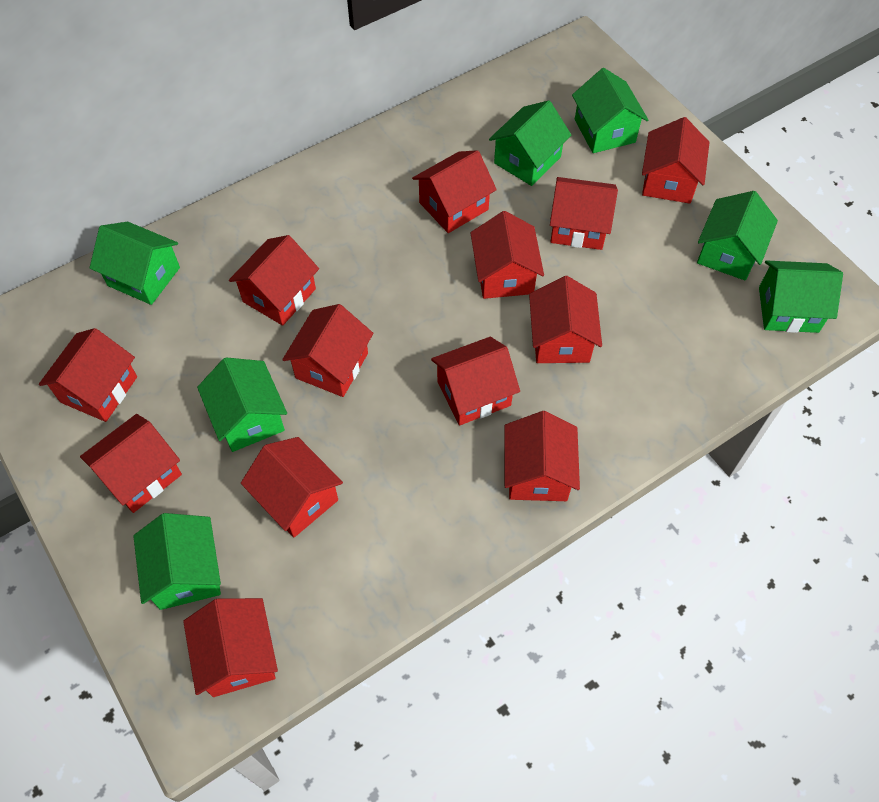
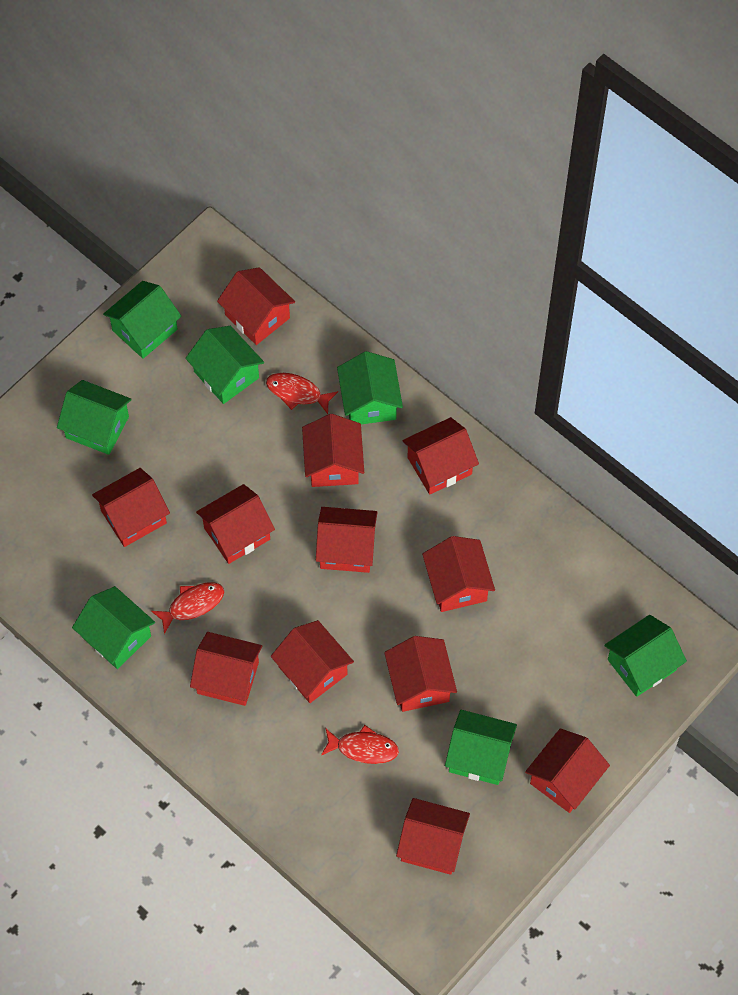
red fish: 0 -> 3
red house: 13 -> 12

